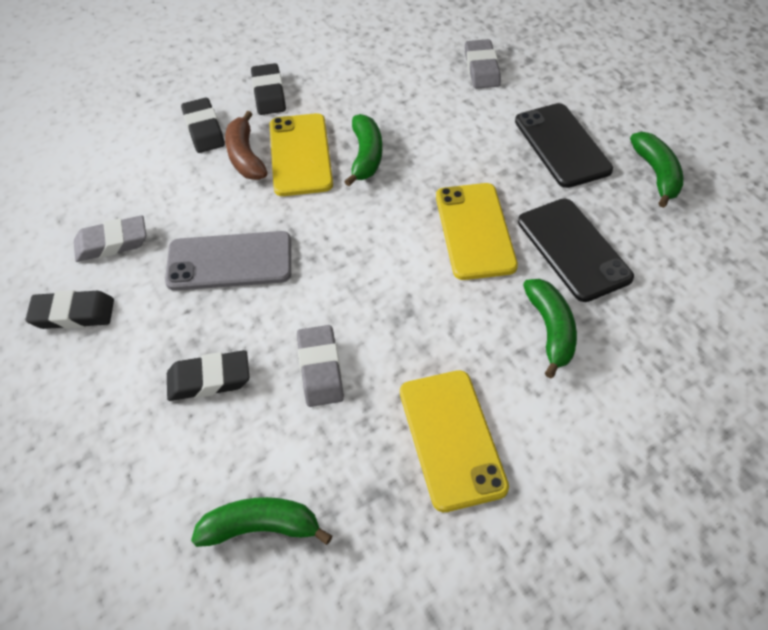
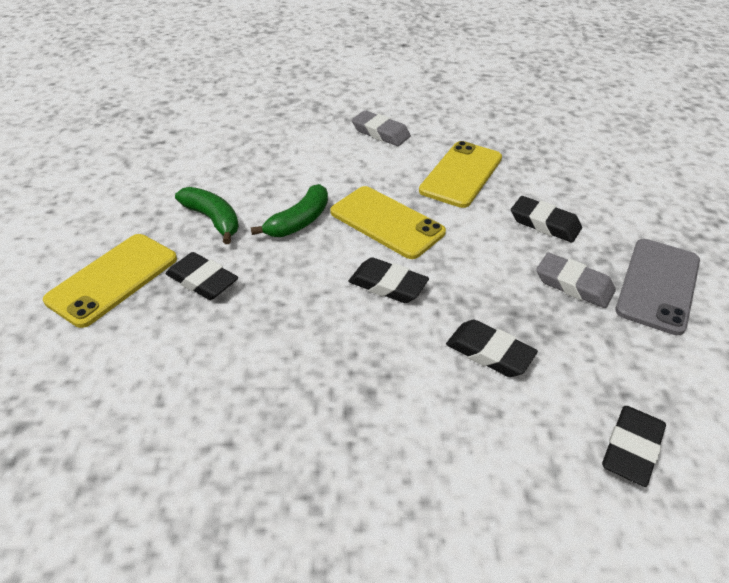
black eraser: 4 -> 5
black phone: 2 -> 0
brown banana: 1 -> 0
green banana: 4 -> 2
grey eraser: 3 -> 2

